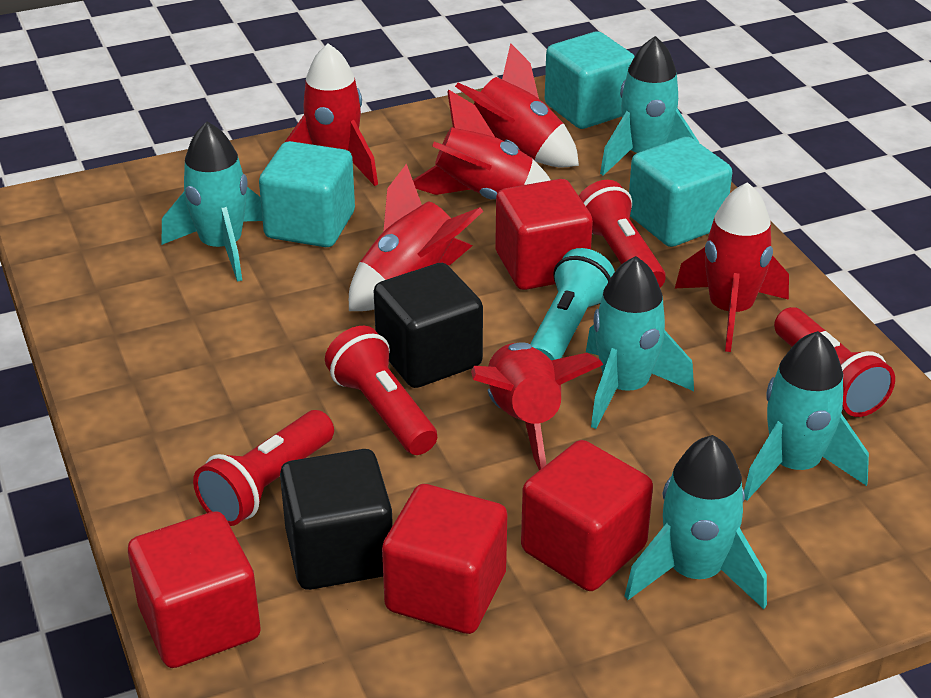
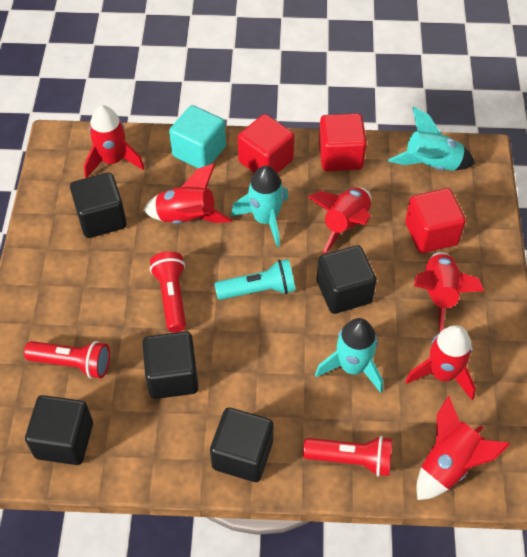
black cube: 2 -> 5
red cube: 4 -> 3
red flashlight: 4 -> 3
turquoise cube: 3 -> 1
turquoise rocket: 5 -> 3

